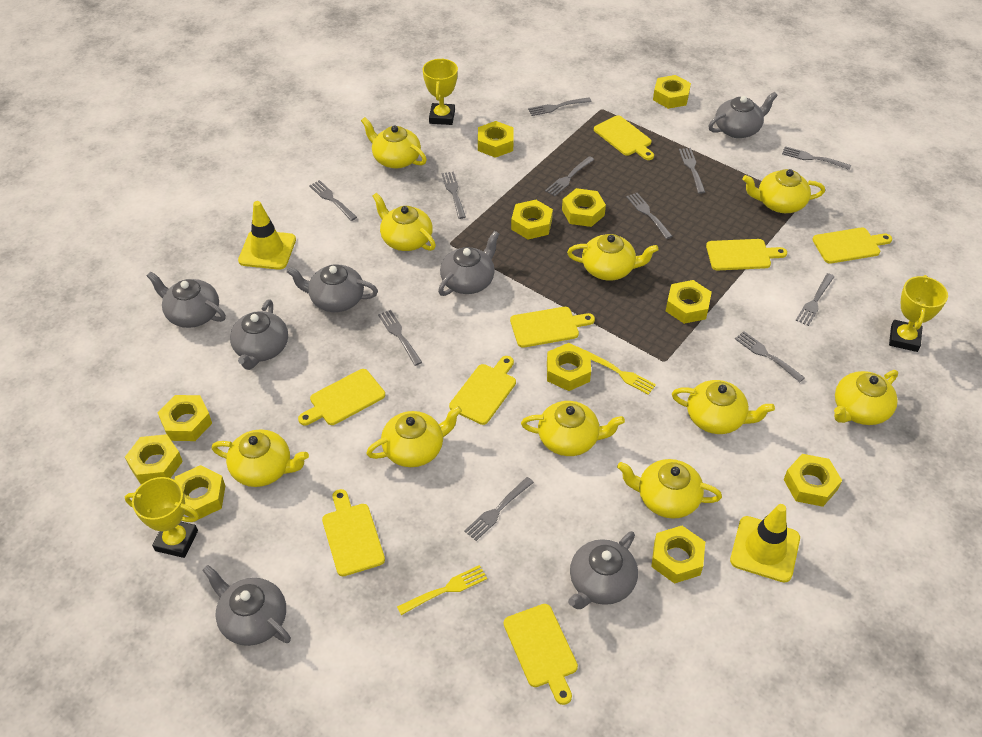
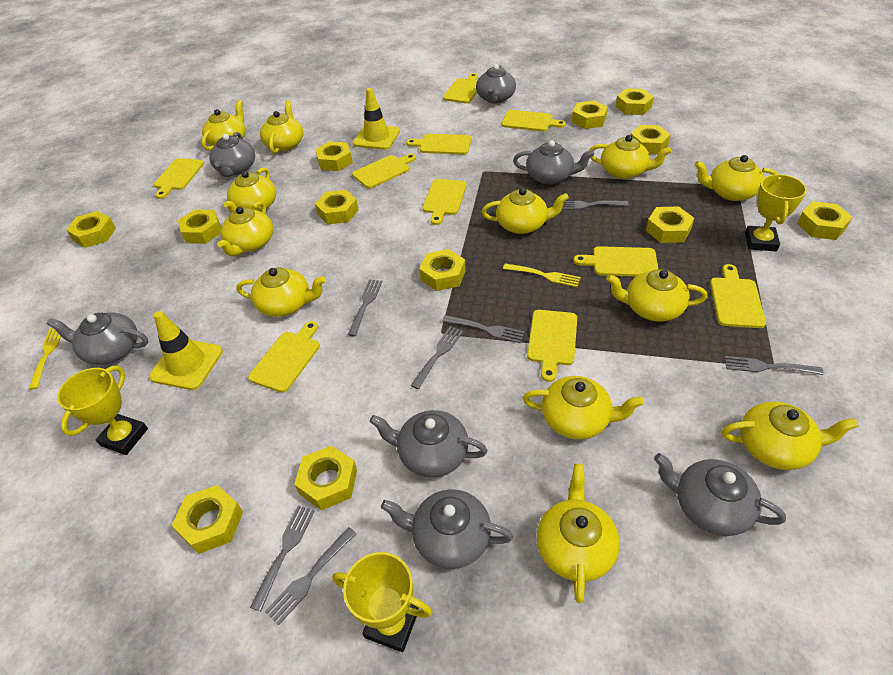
grey fork: 11 -> 7
yellow cutting board: 8 -> 10
yellow nut: 11 -> 12
yellow teapot: 10 -> 12

